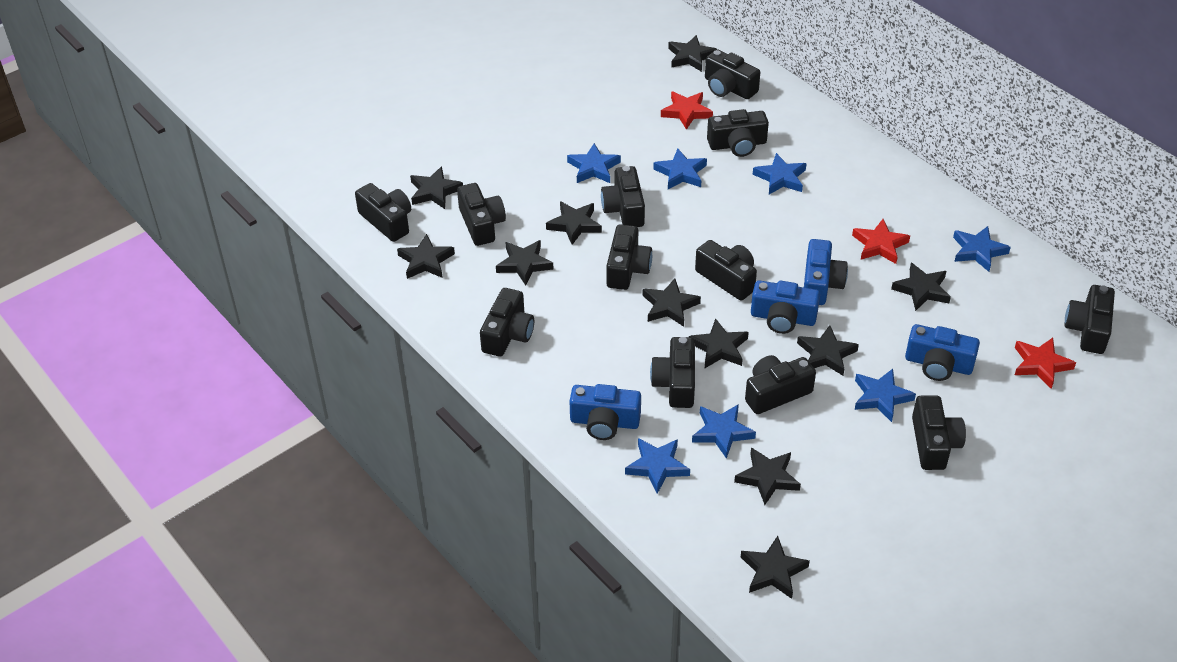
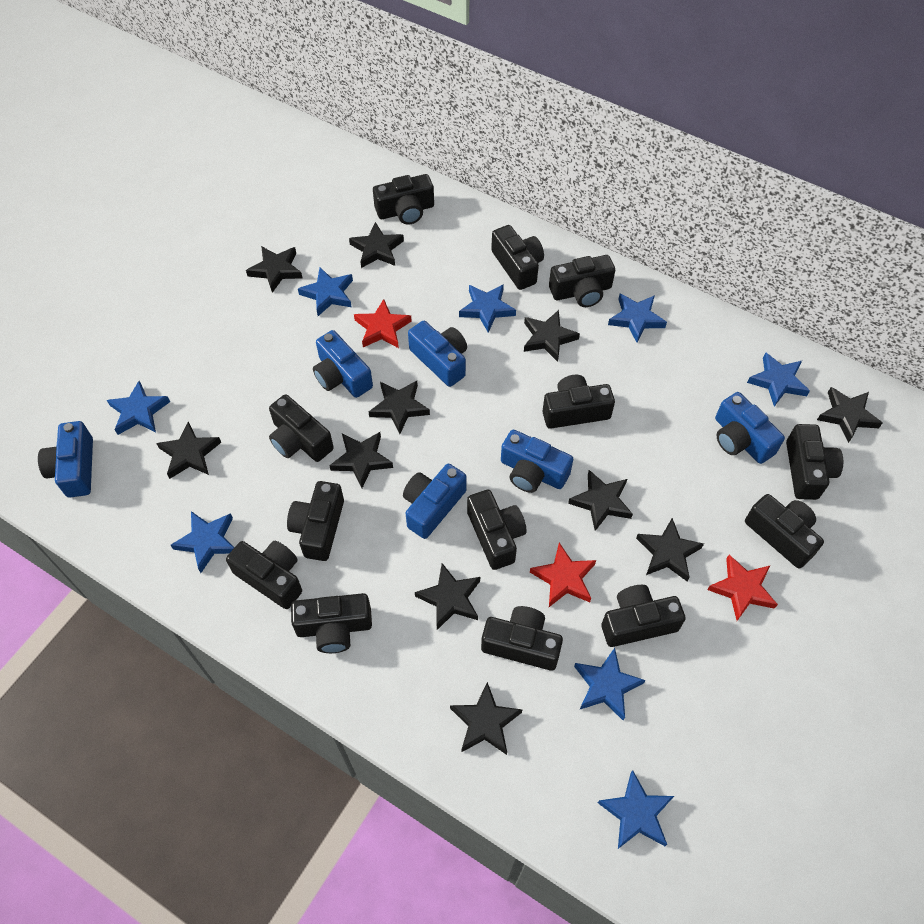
black camera: 12 -> 13
blue camera: 4 -> 6
blue star: 7 -> 8

